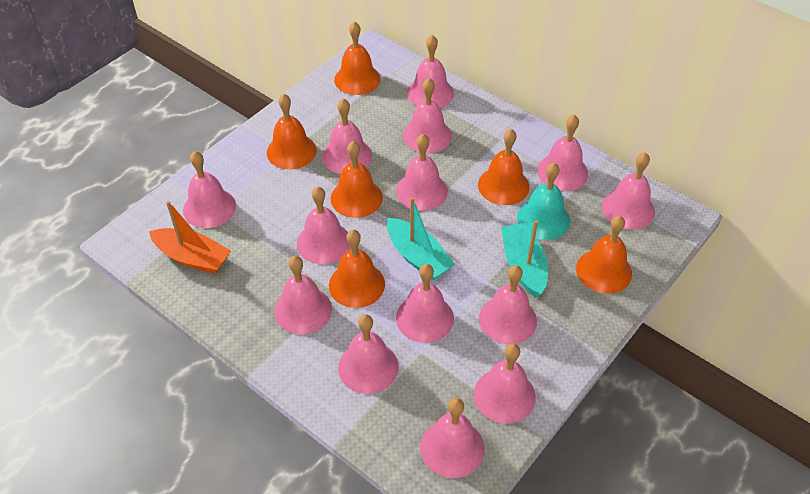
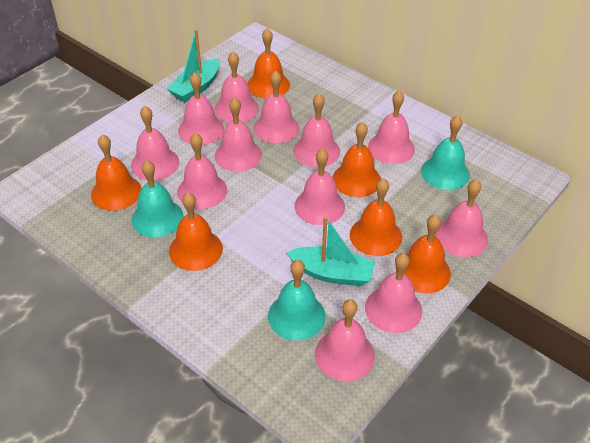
orange boat: 1 -> 0
pink bell: 14 -> 12
turquoise bell: 1 -> 3

